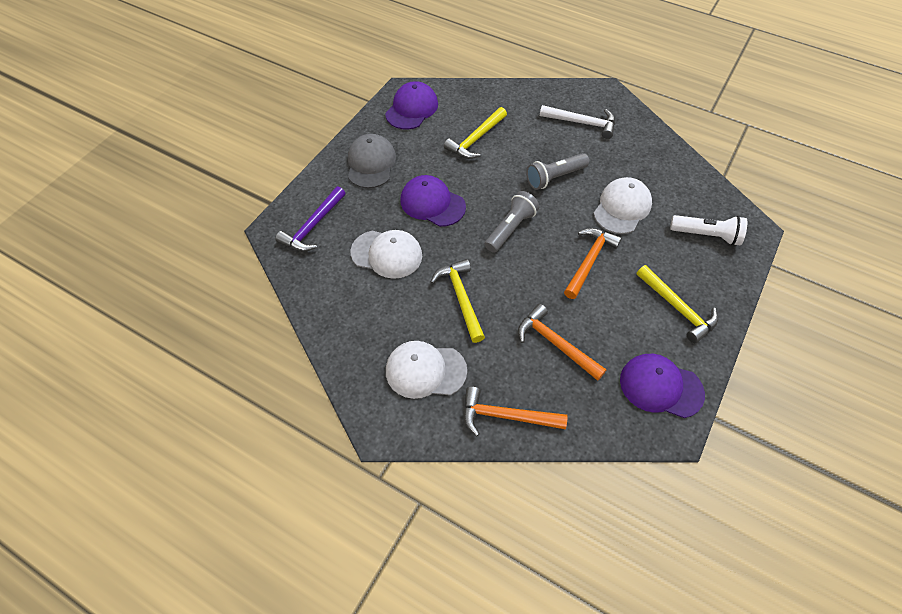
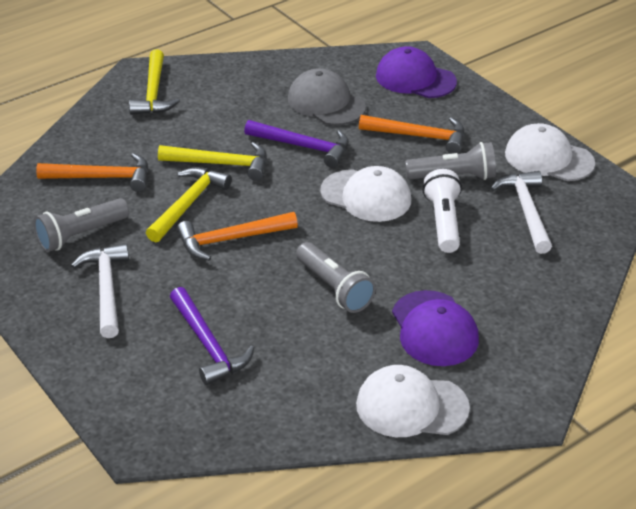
grey flashlight: 2 -> 3
purple cap: 3 -> 2
purple hammer: 1 -> 2
white hammer: 1 -> 2

